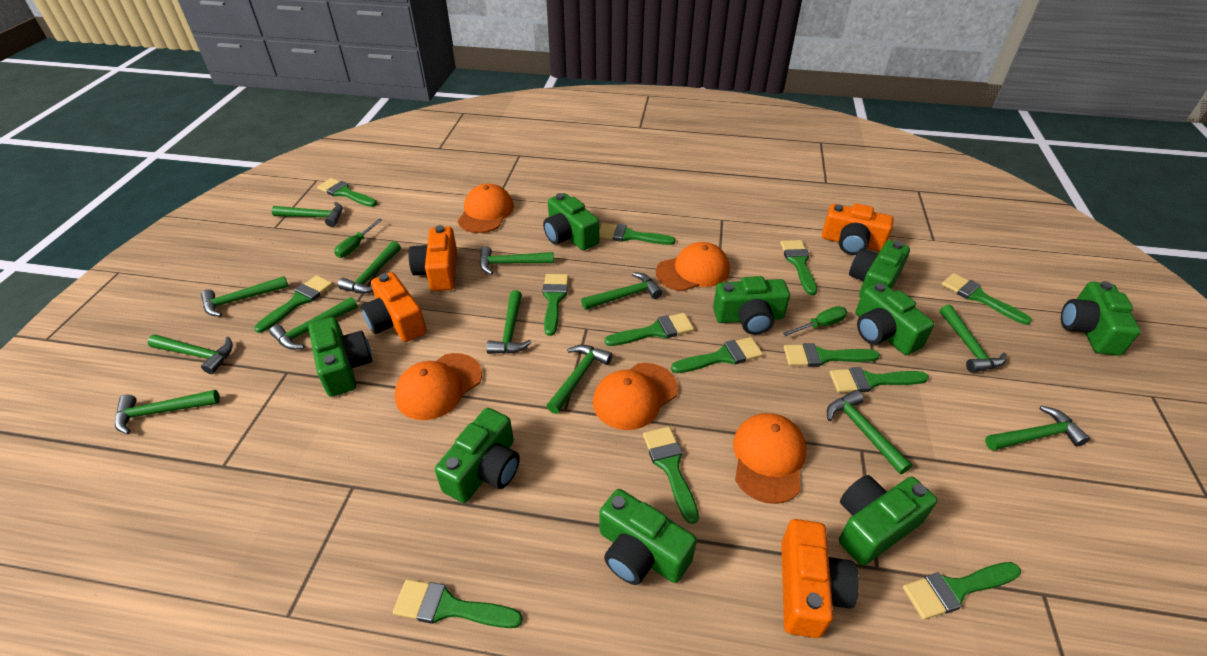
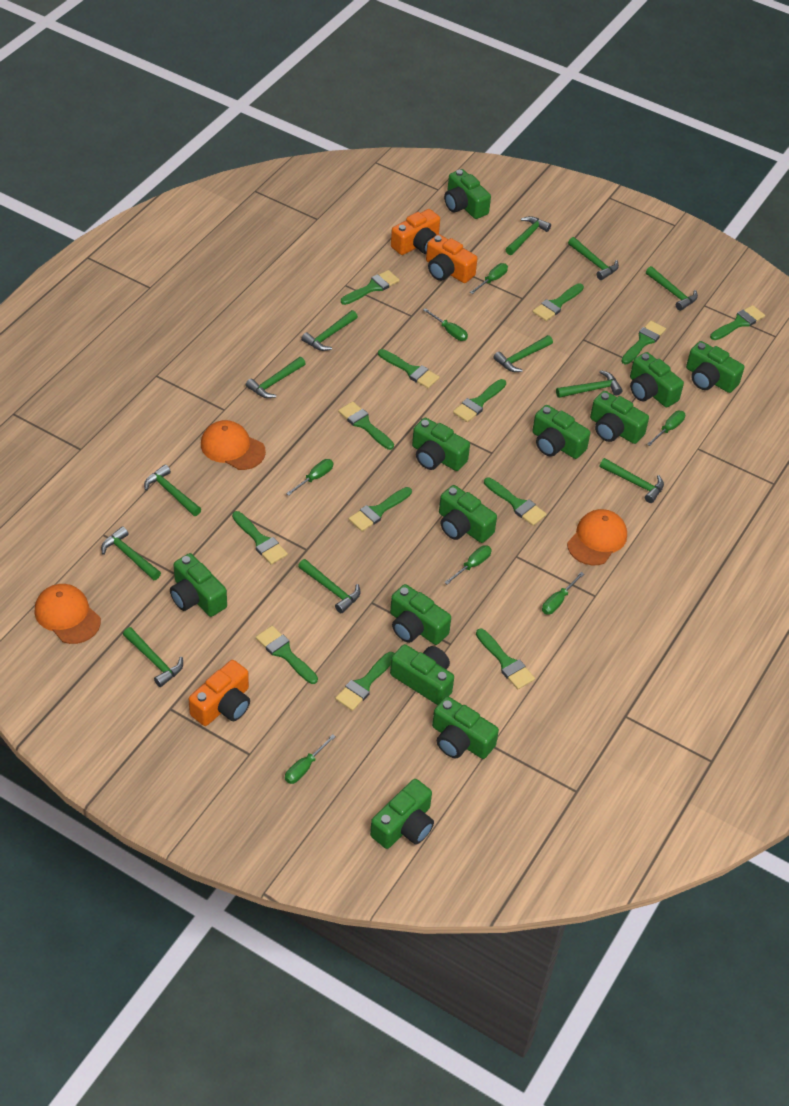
green camera: 9 -> 12
green hammer: 13 -> 12
green screwdriver: 2 -> 7
orange camera: 4 -> 3
orange cap: 5 -> 3

